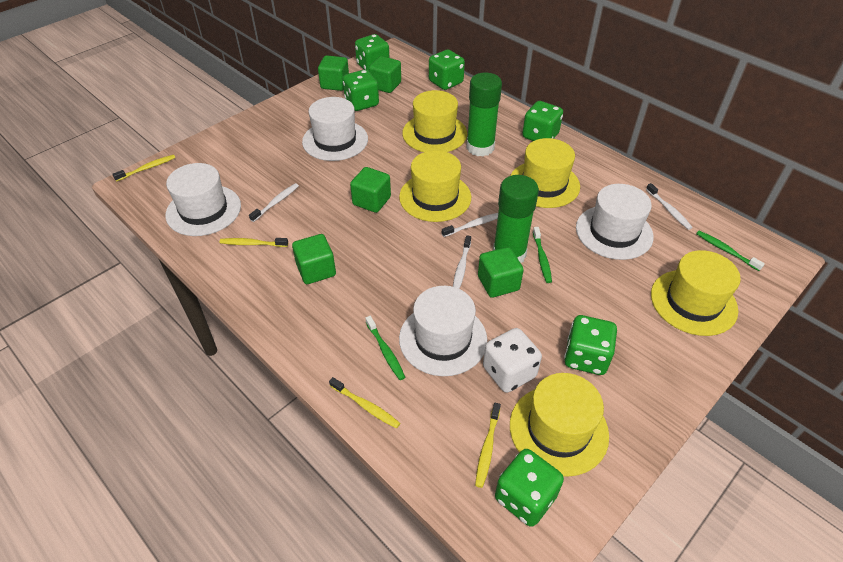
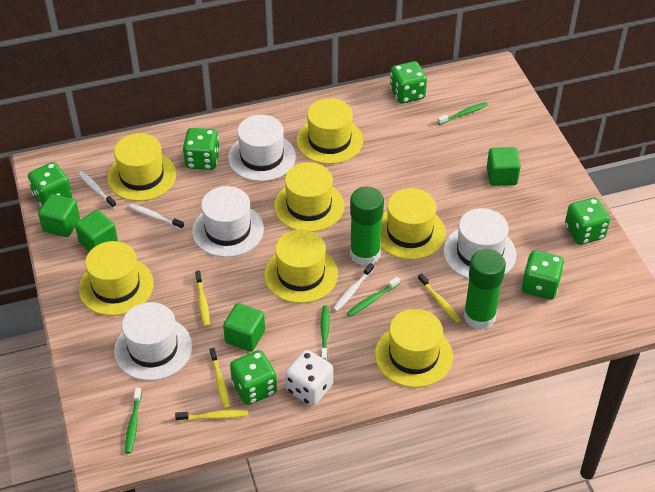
green cube: 5 -> 4
green toothbrush: 3 -> 4
white toothbrush: 4 -> 3
yellow hat: 5 -> 7

